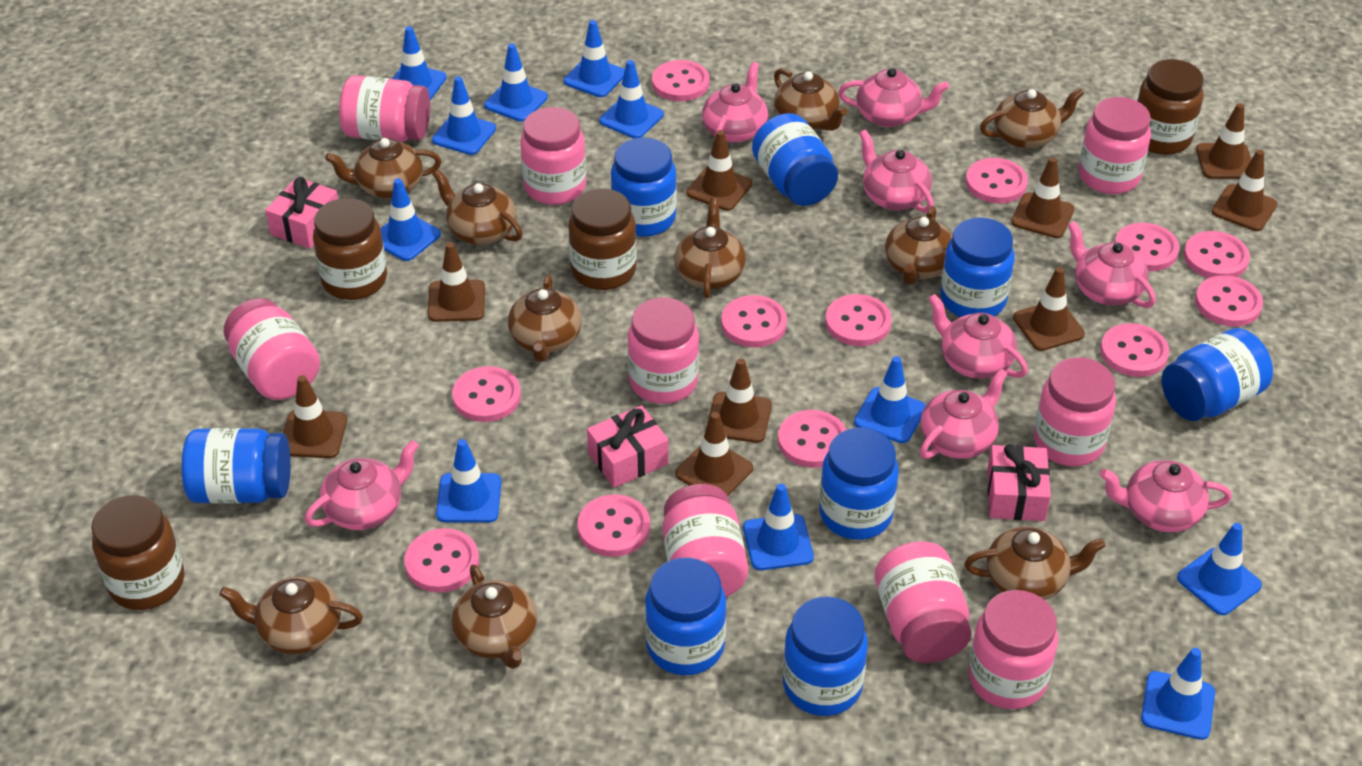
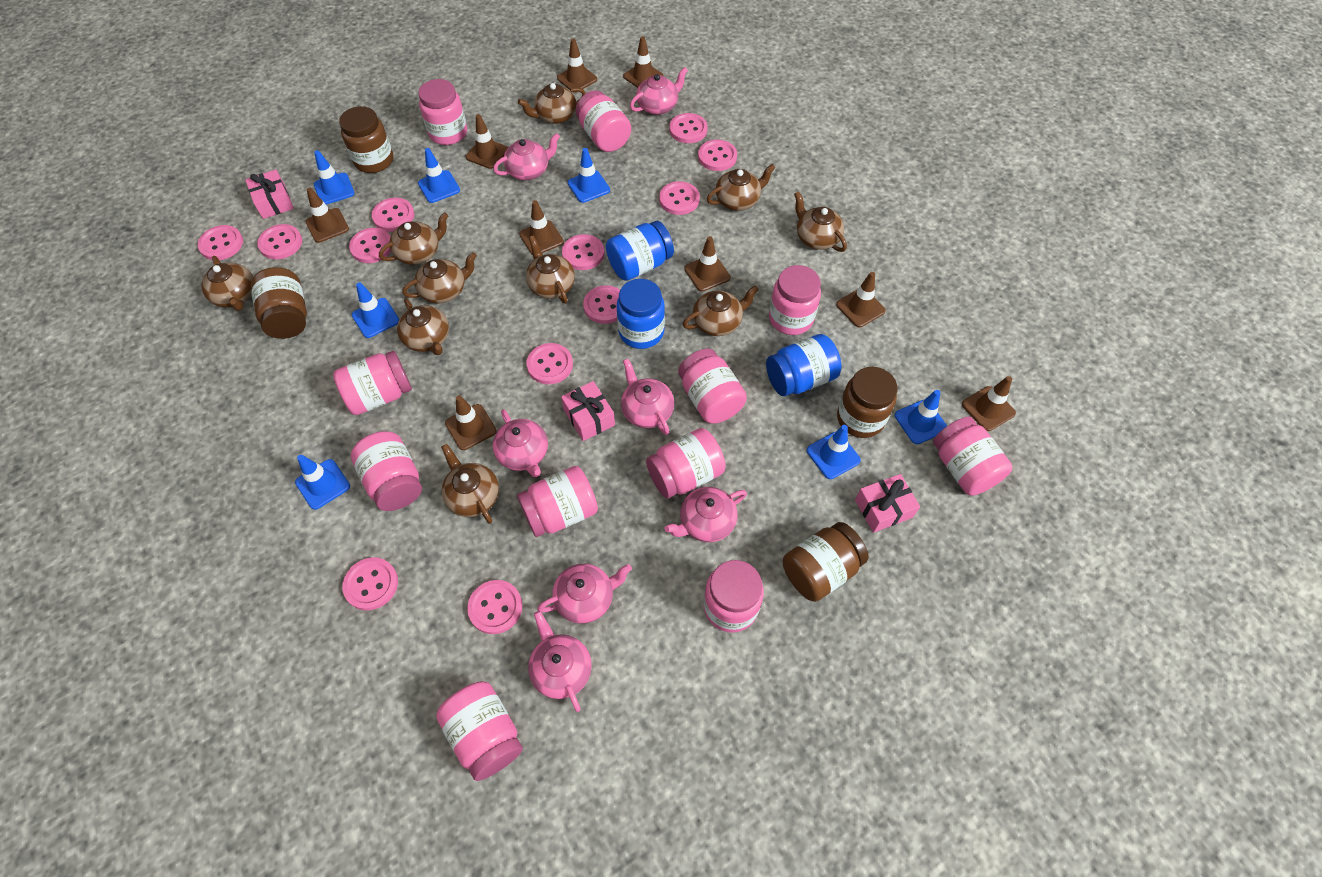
blue jar: 8 -> 3
blue traffic cone: 11 -> 7
pink jar: 9 -> 11
pink teapot: 8 -> 7

